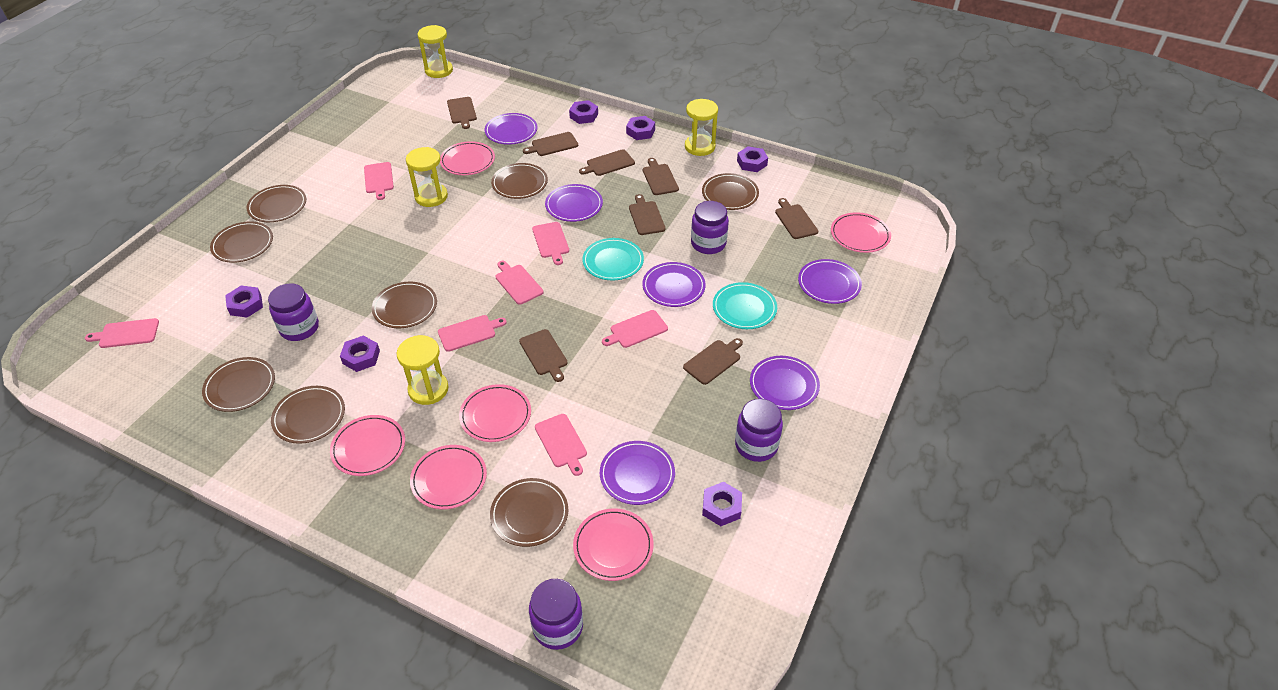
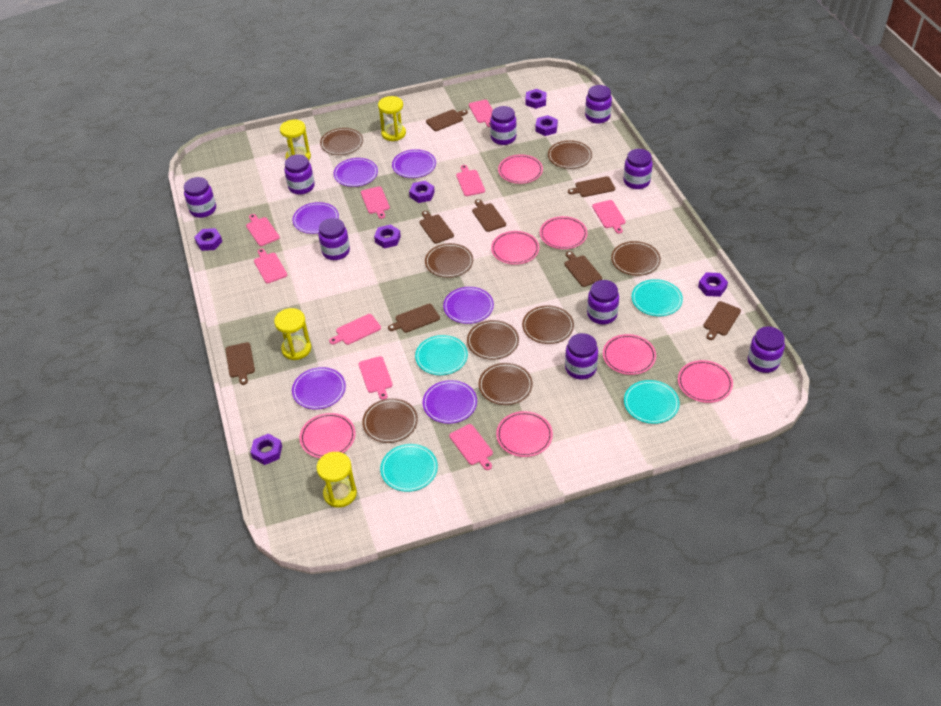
pink cutting board: 7 -> 9
pink plate: 6 -> 7
purple jar: 4 -> 9
purple nut: 6 -> 7
turquoise plate: 2 -> 4

